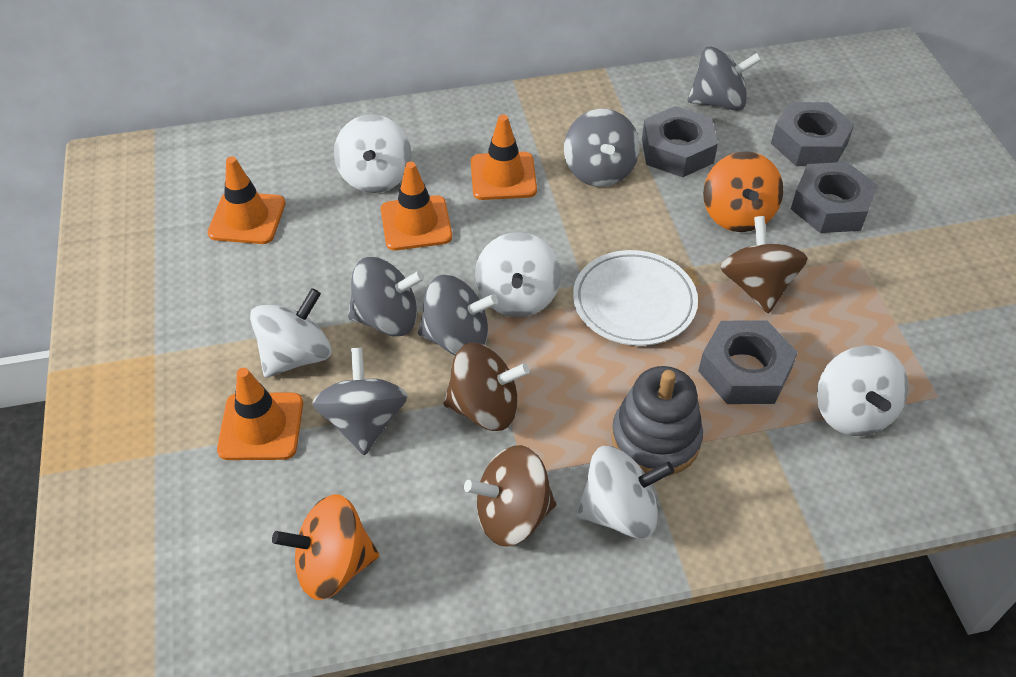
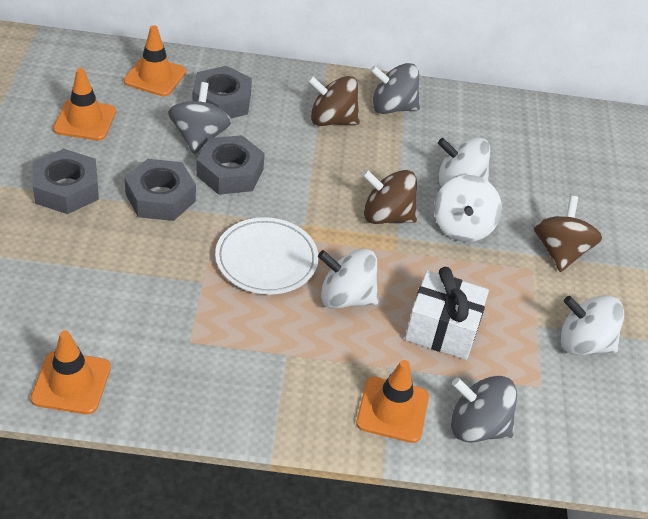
grey spinning top: 5 -> 3
grey stacking toy: 1 -> 0
orange spinning top: 2 -> 0
white gift: 0 -> 1
white spinning top: 5 -> 4

